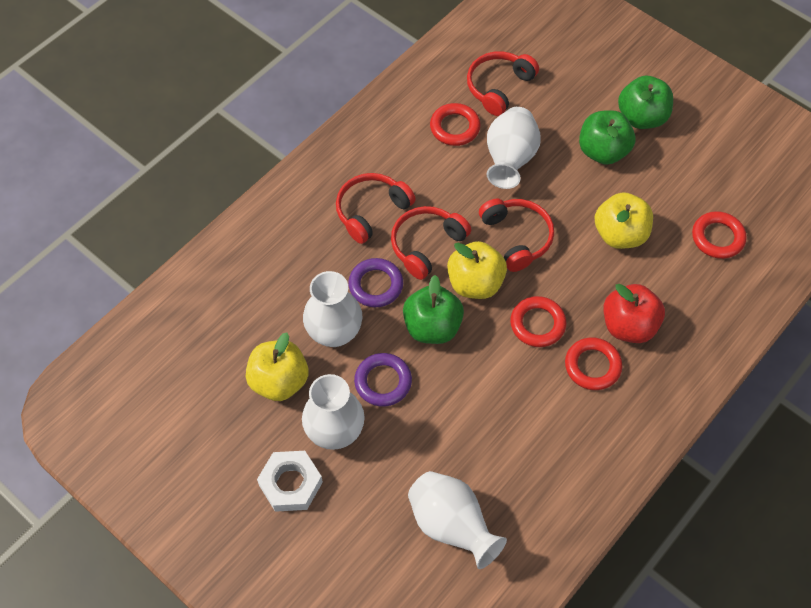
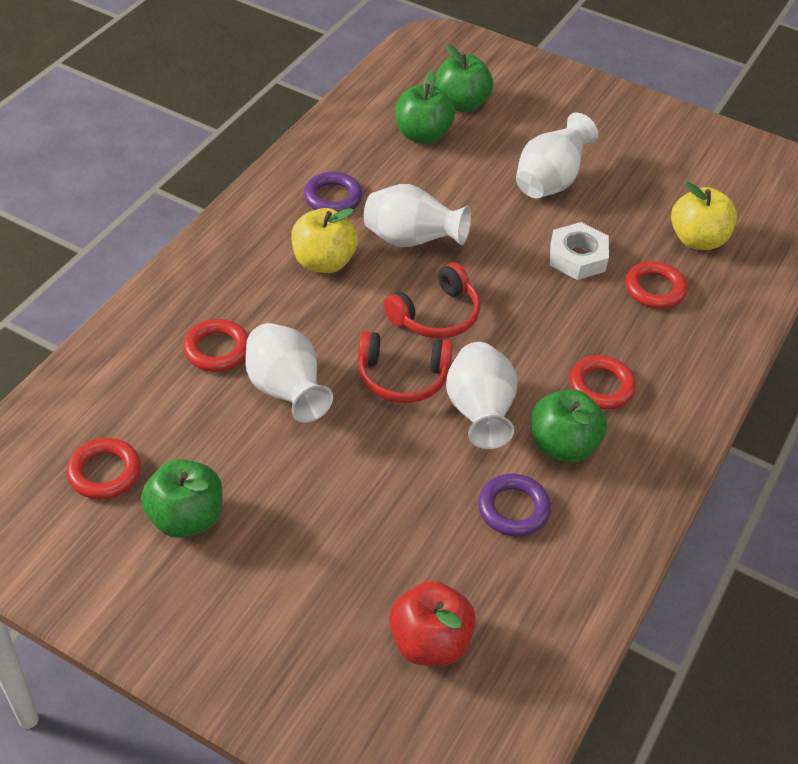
green apple: 3 -> 4
red headphones: 4 -> 2
yellow apple: 3 -> 2

